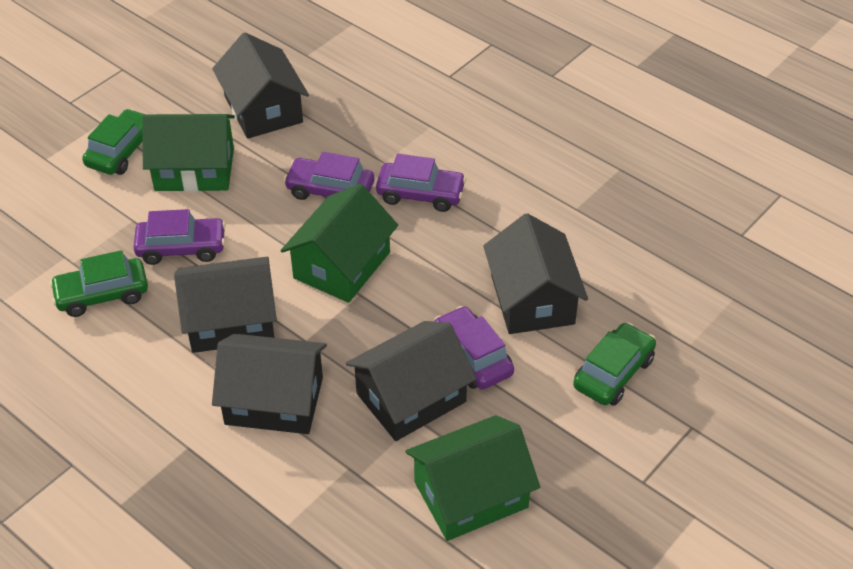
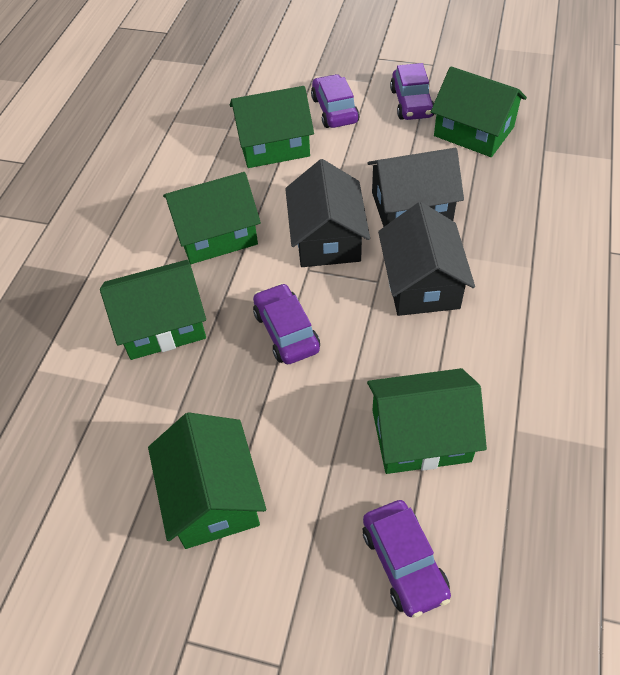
black house: 5 -> 3
green car: 3 -> 0
green house: 3 -> 6

